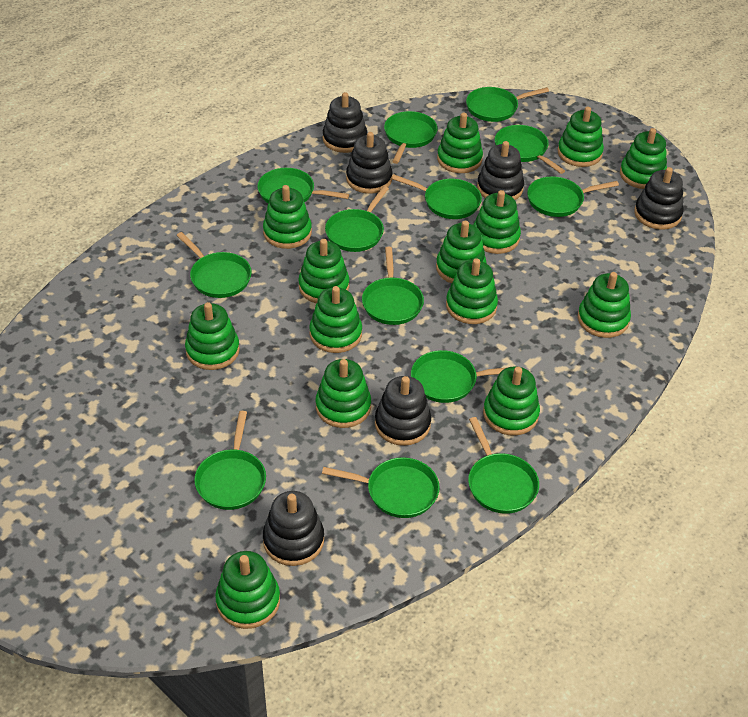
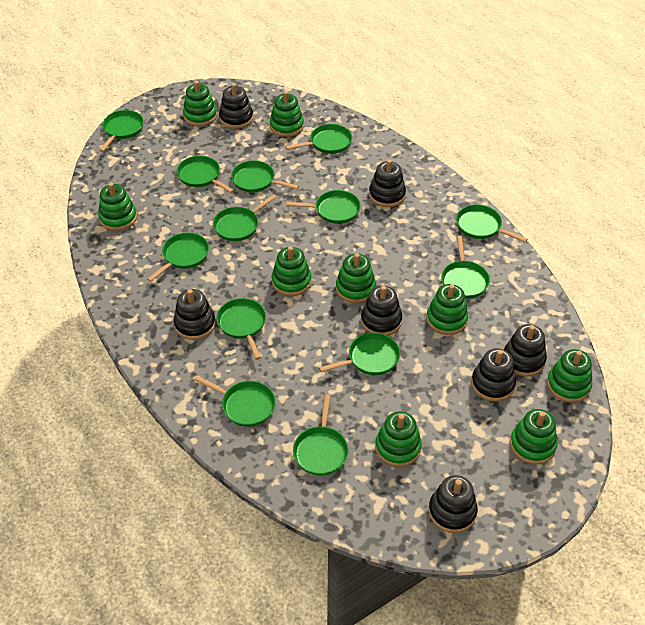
black stacking toy: 6 -> 7
green stacking toy: 14 -> 9

